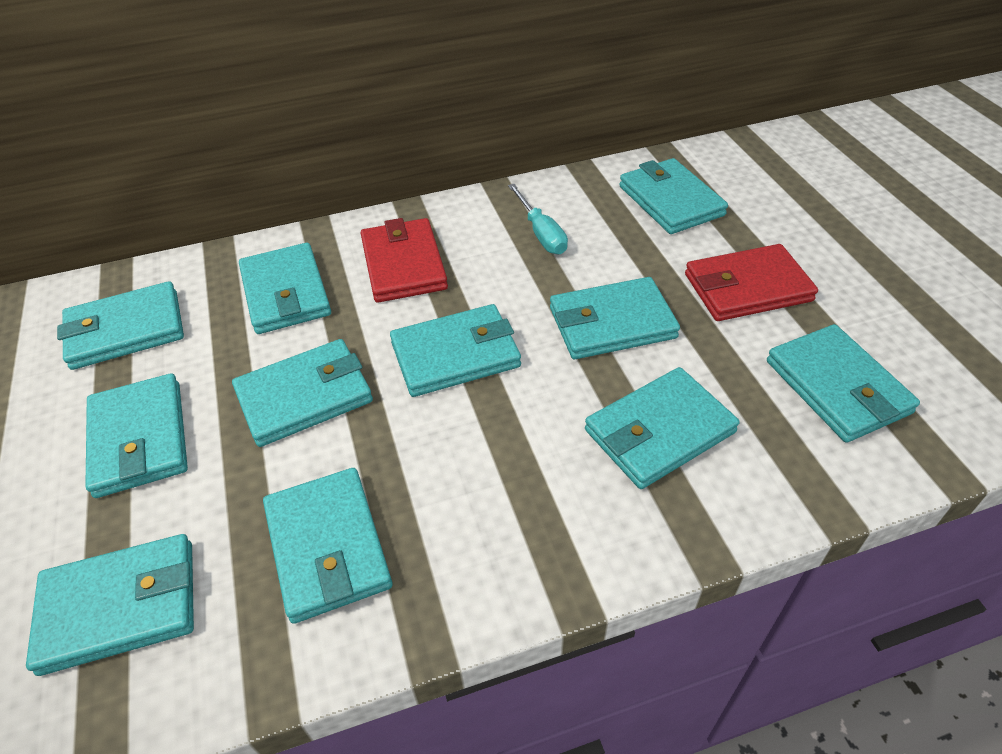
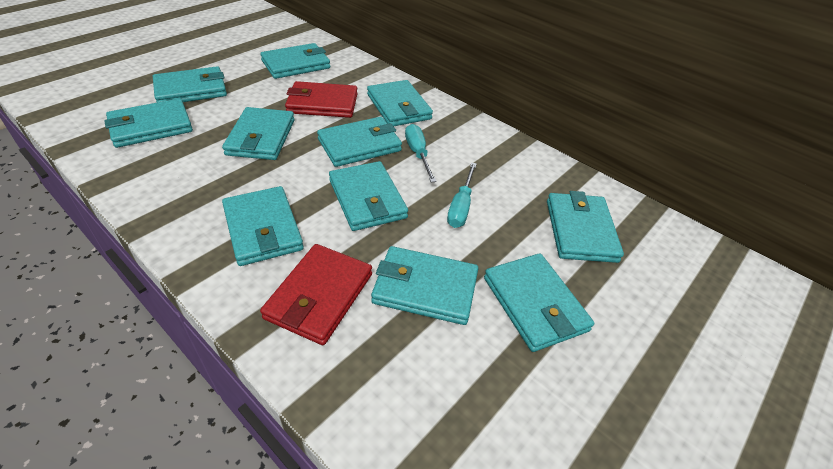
turquoise screwdriver: 1 -> 2

